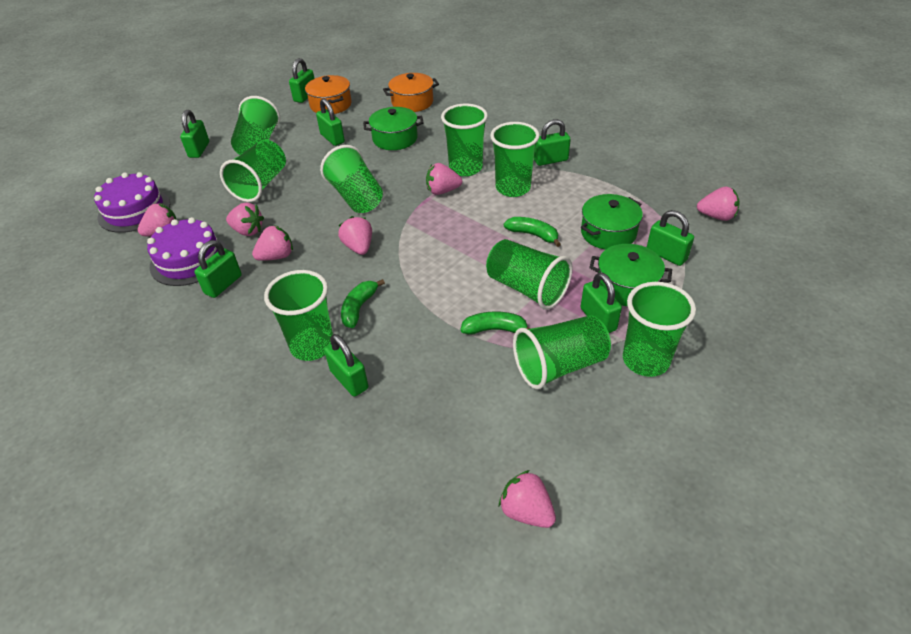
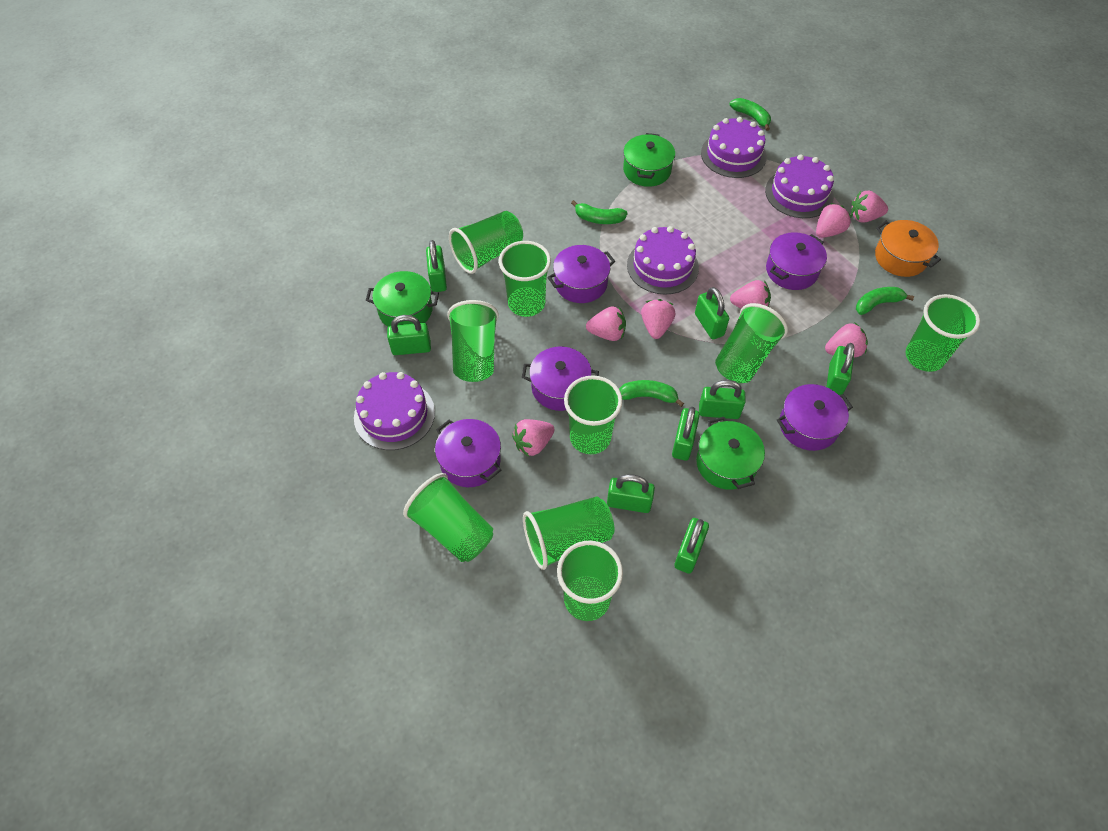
green banana: 3 -> 4
orange pot: 2 -> 1
purple cake: 2 -> 4
purple pot: 0 -> 5

